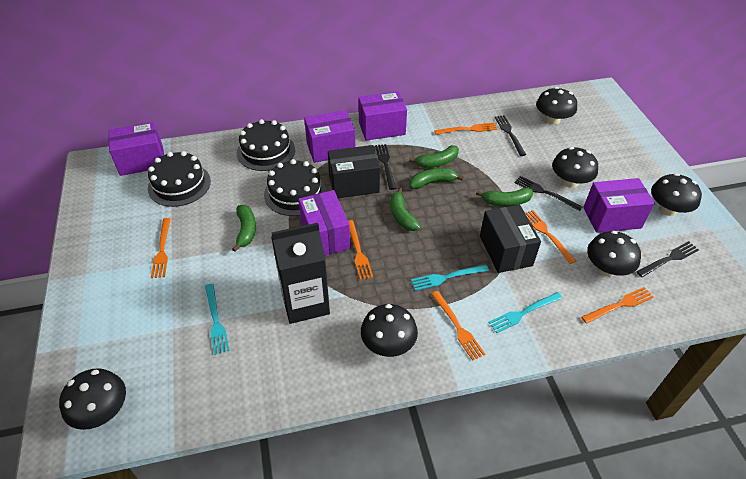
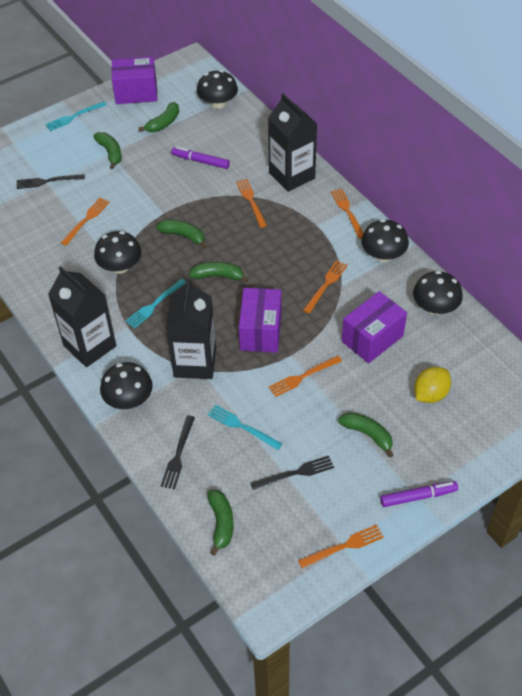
black box: 2 -> 0
black cake: 3 -> 0
black carton: 1 -> 3
black fork: 4 -> 3
black mushroom: 6 -> 5
green banana: 5 -> 6
purple box: 5 -> 3
purple marker: 0 -> 2
yellow lemon: 0 -> 1

